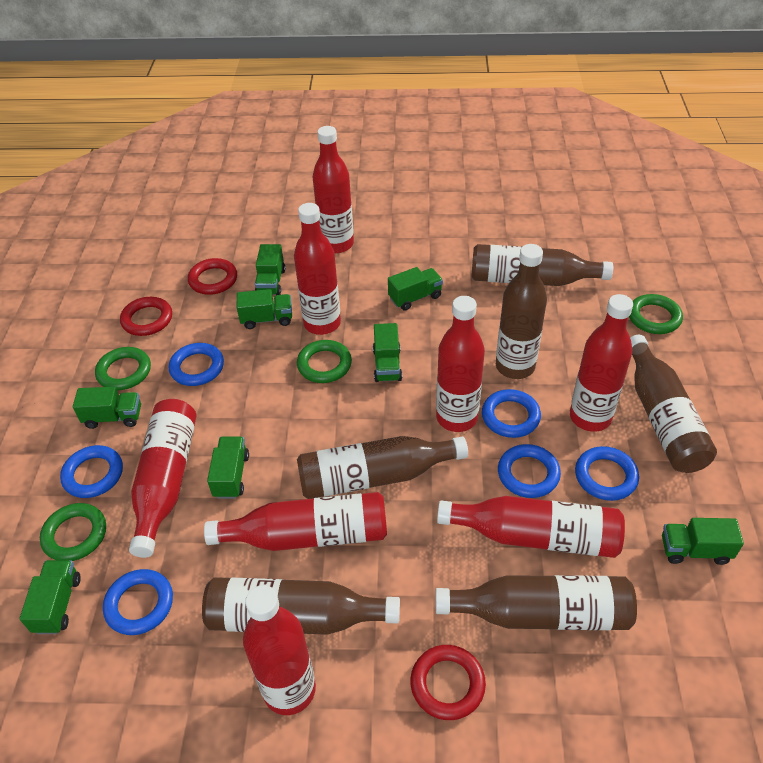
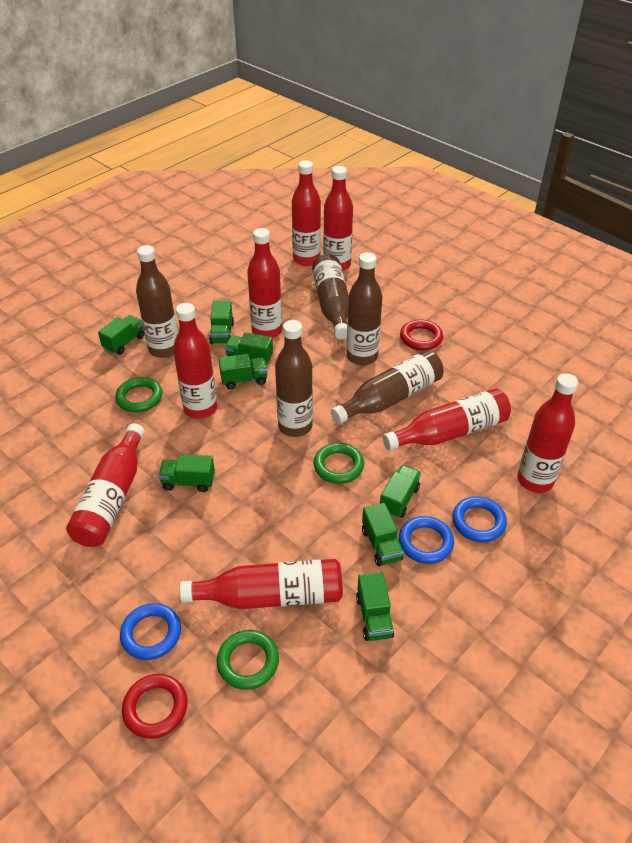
blue ring: 6 -> 3
brown bottle: 6 -> 5
green ring: 4 -> 3
red ring: 3 -> 2

